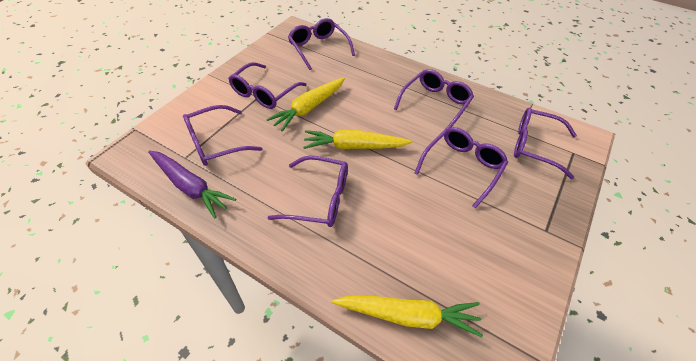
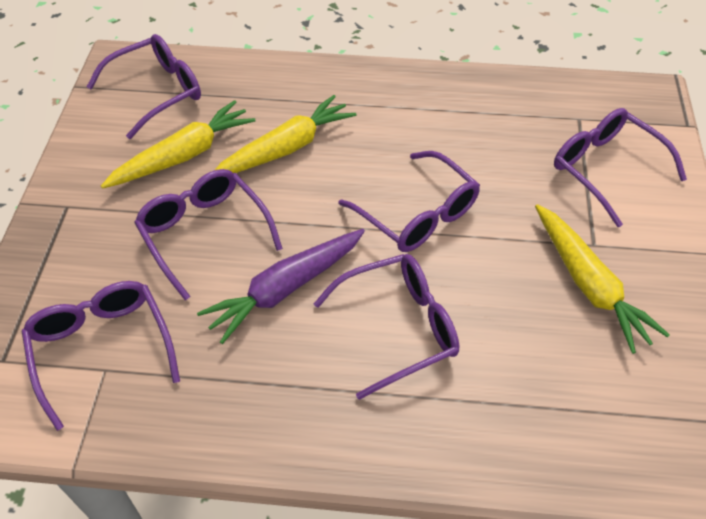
purple glasses: 7 -> 6

